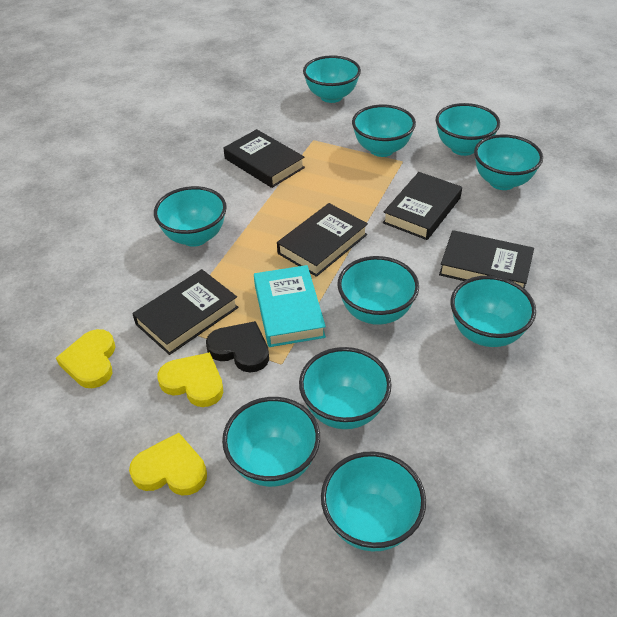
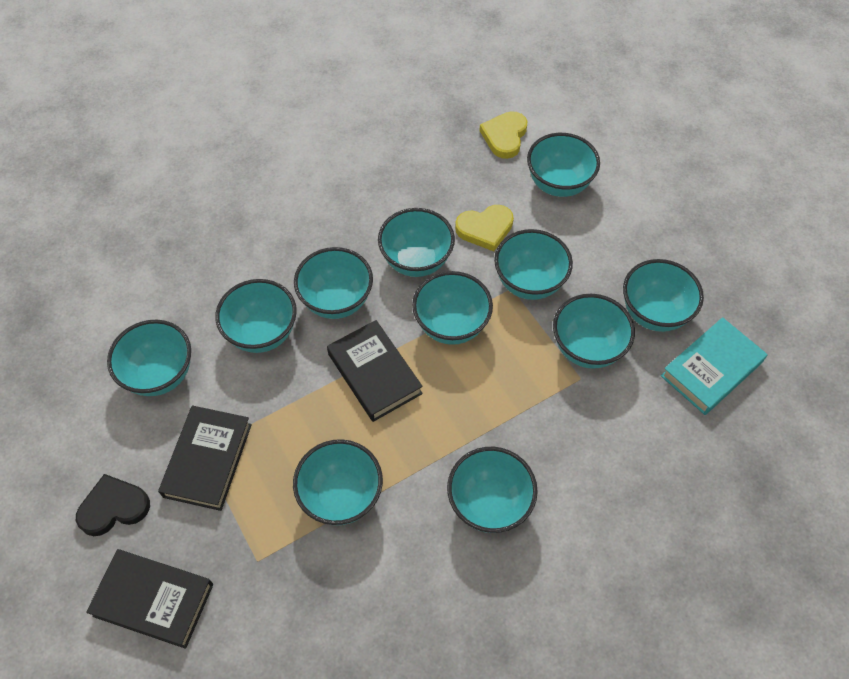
black book: 5 -> 3
turquoise bowl: 10 -> 11
yellow heart: 3 -> 2

